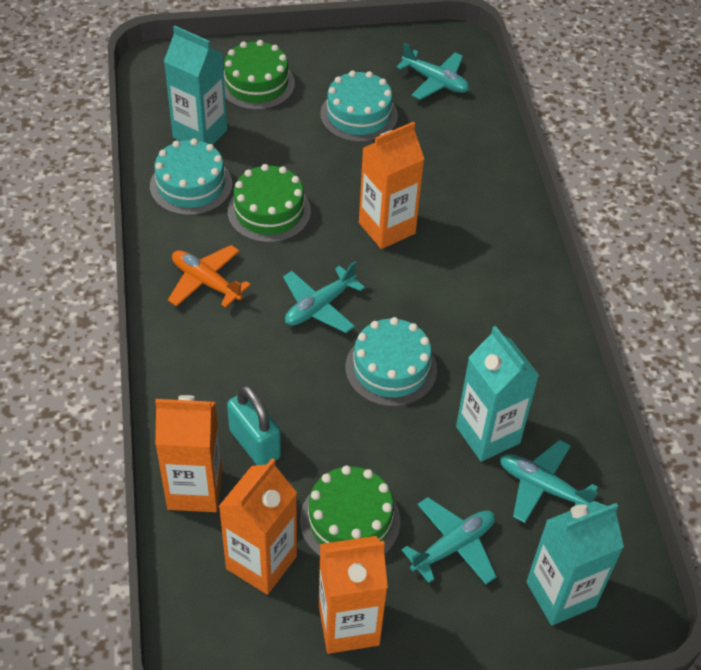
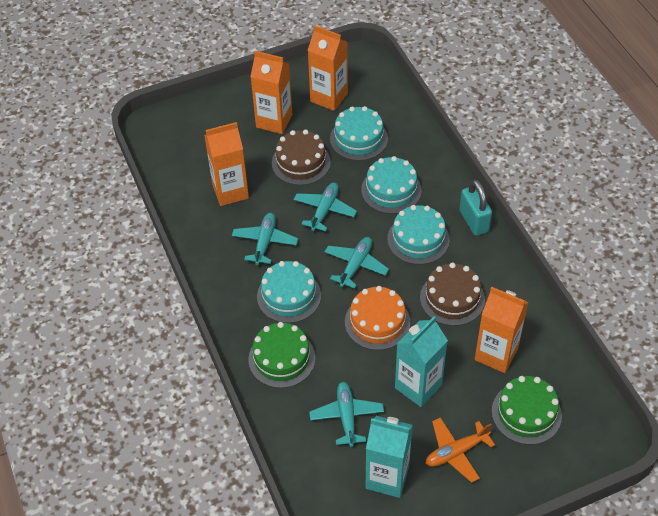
brown cake: 0 -> 2
green cake: 3 -> 2
orange cake: 0 -> 1
turquoise cake: 3 -> 4
turquoise carton: 3 -> 2

